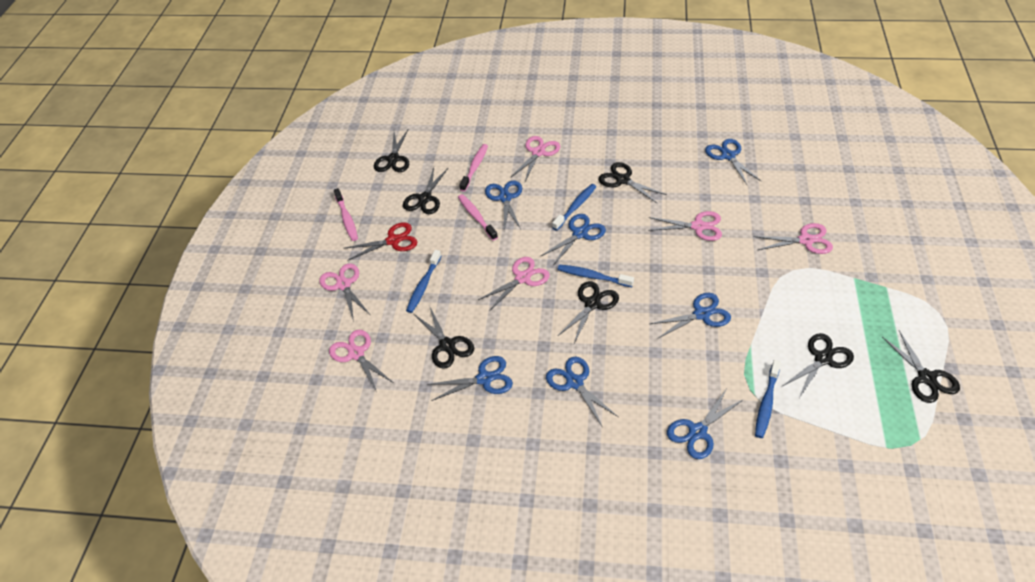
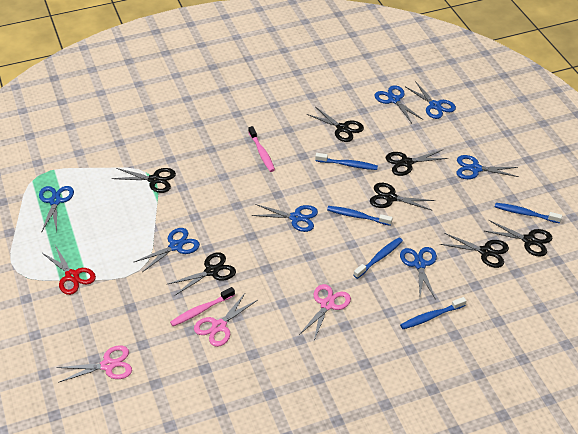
blue toothbrush: 4 -> 5
pink scissors: 6 -> 3
pink toothbrush: 3 -> 2

